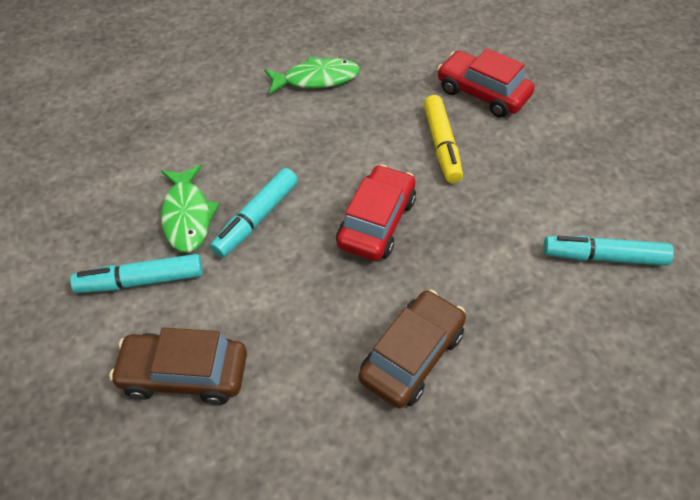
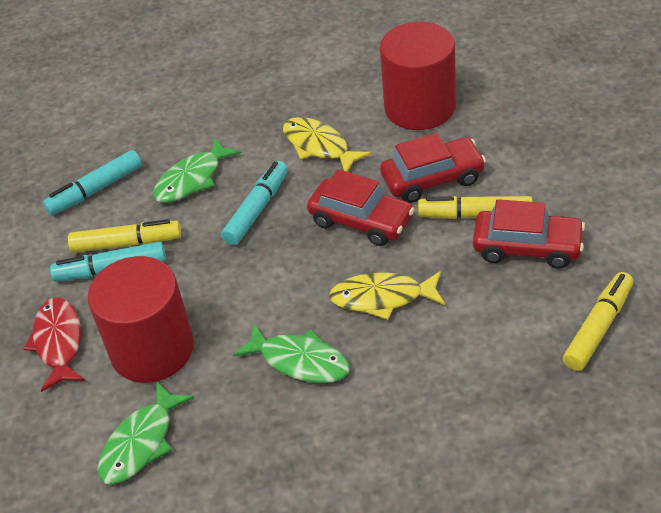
brown car: 2 -> 0
green fish: 2 -> 3
red car: 2 -> 3
red cylinder: 0 -> 2
red fish: 0 -> 1
yellow fish: 0 -> 2
yellow marker: 1 -> 3

